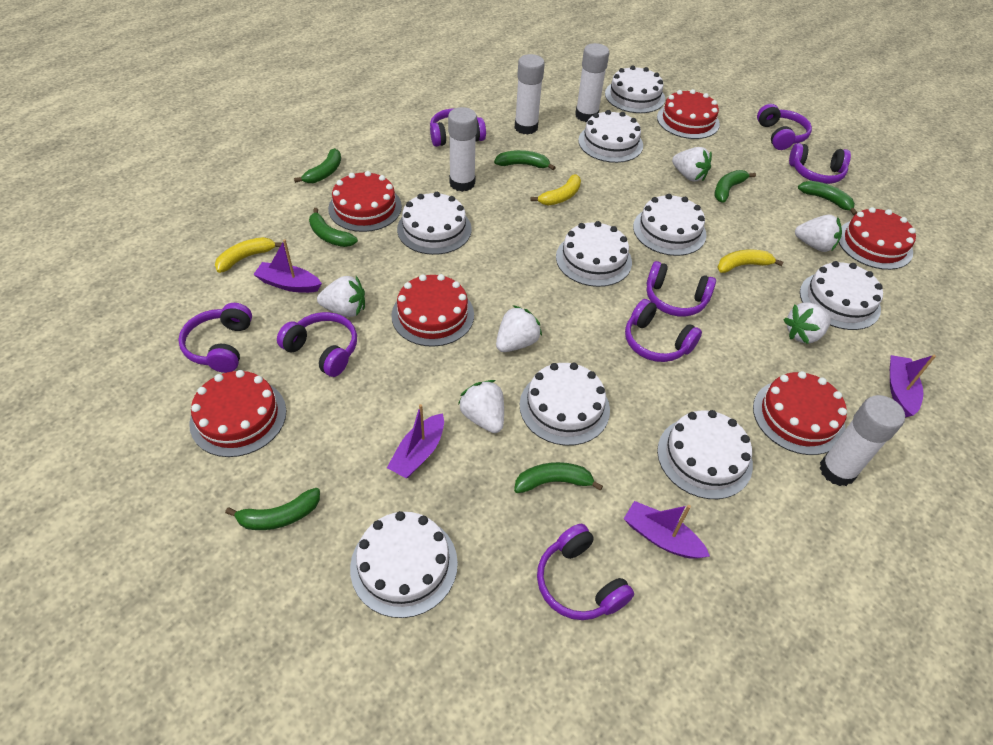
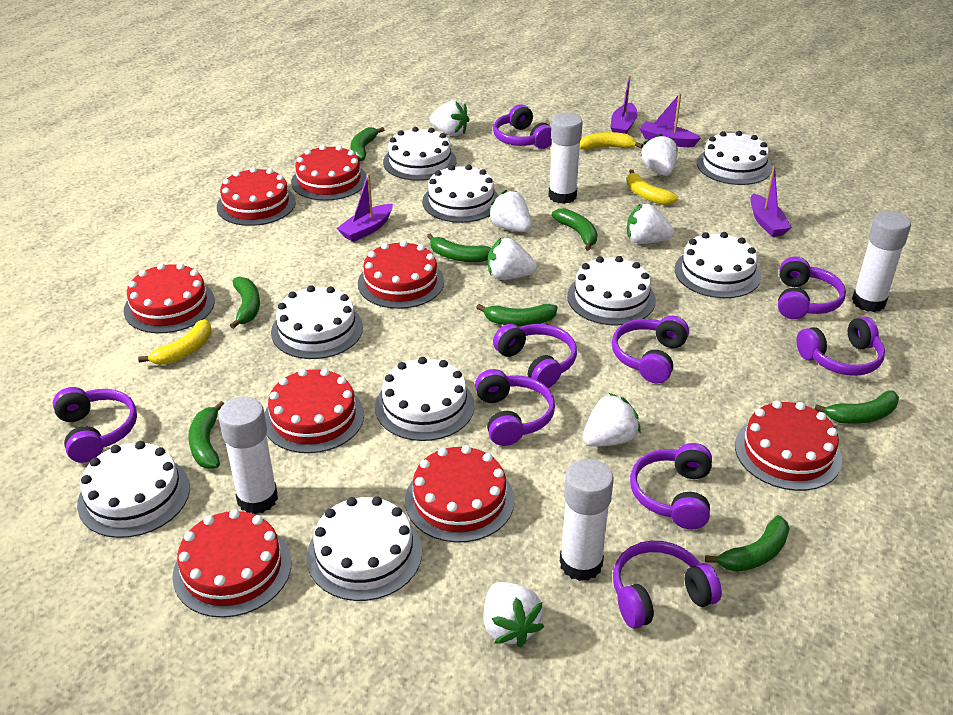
green banana: 7 -> 8
purple headphones: 8 -> 9
red cake: 6 -> 8
white strawberry: 6 -> 7

